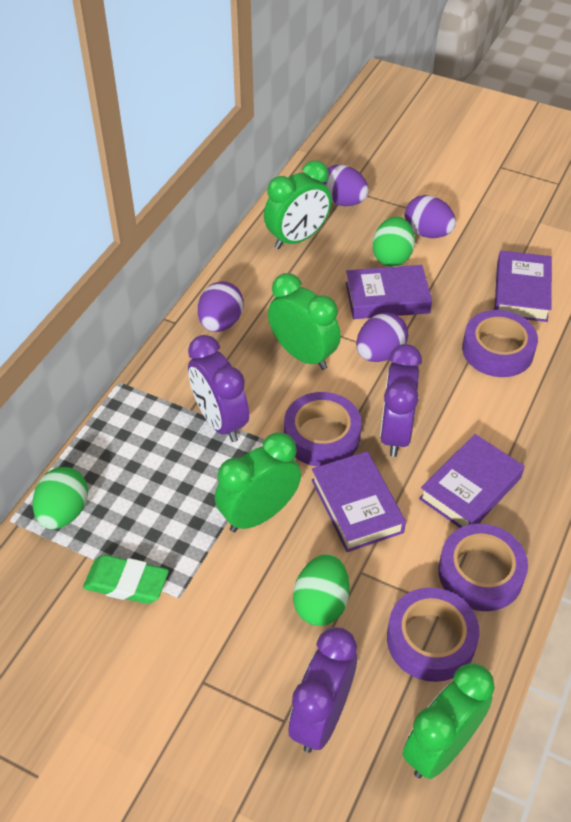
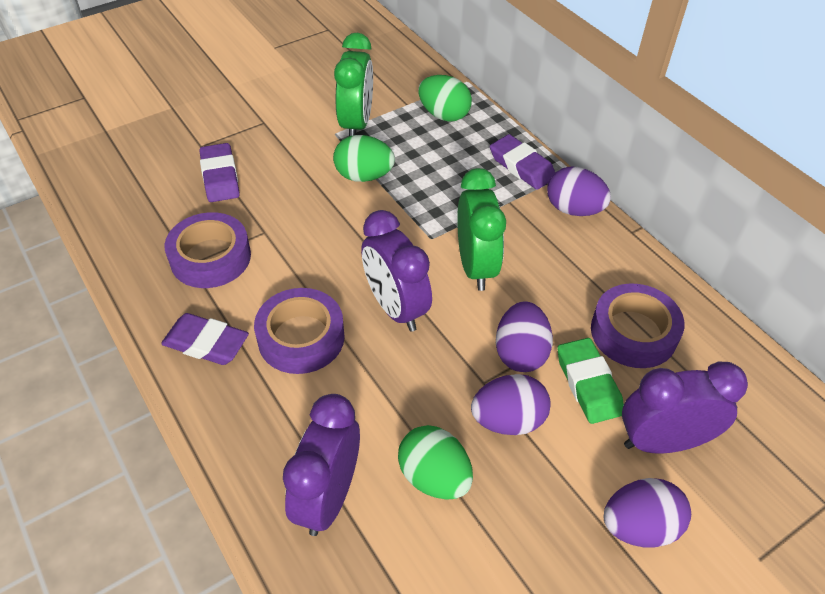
green clock: 4 -> 2
purple book: 4 -> 0
purple eraser: 0 -> 3
purple tape: 4 -> 3

